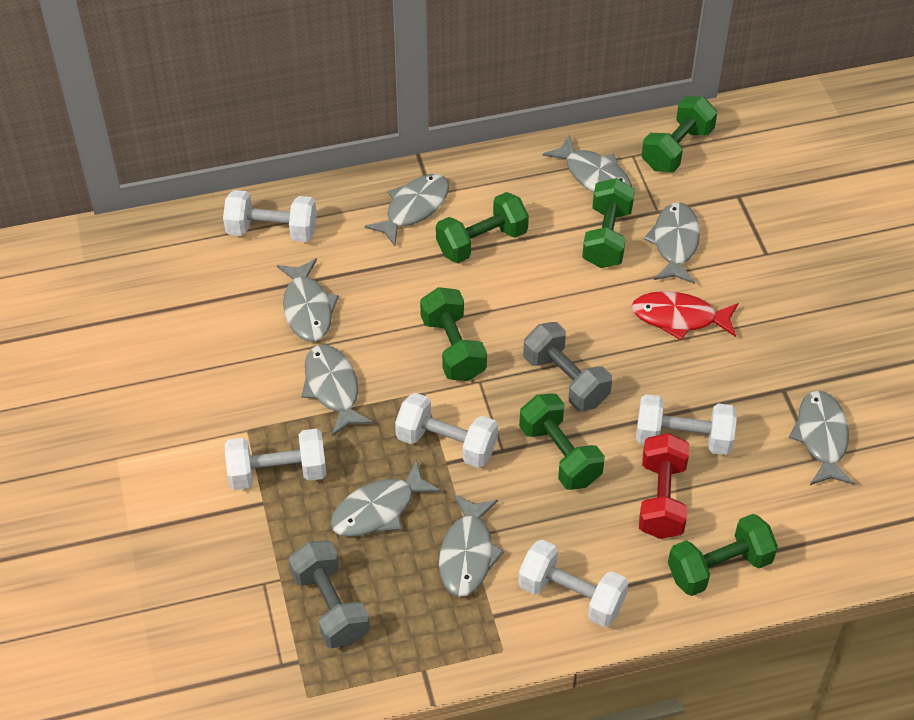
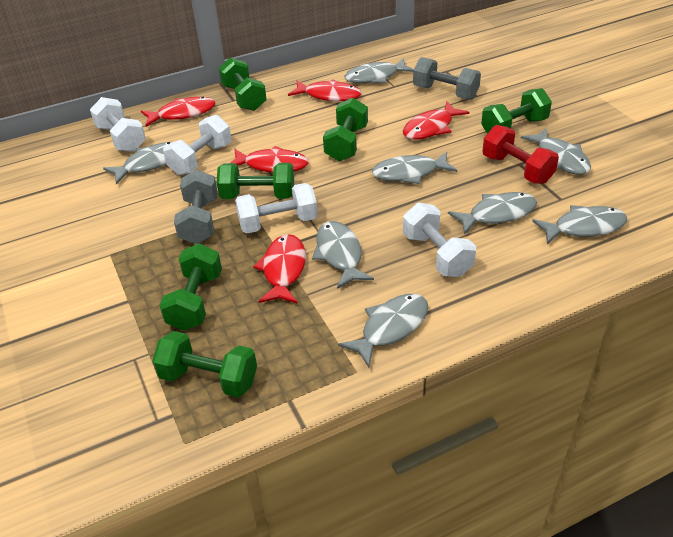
red fish: 1 -> 5
white dumbbell: 5 -> 4

